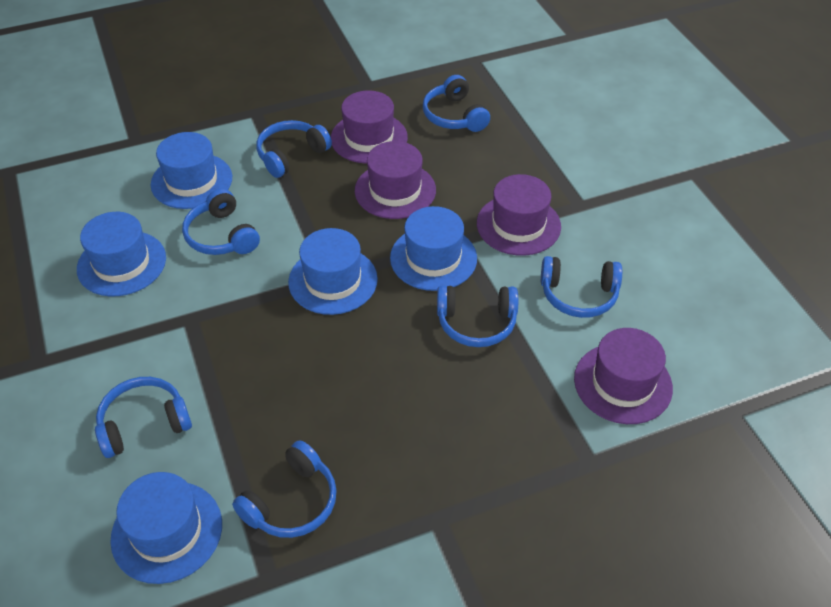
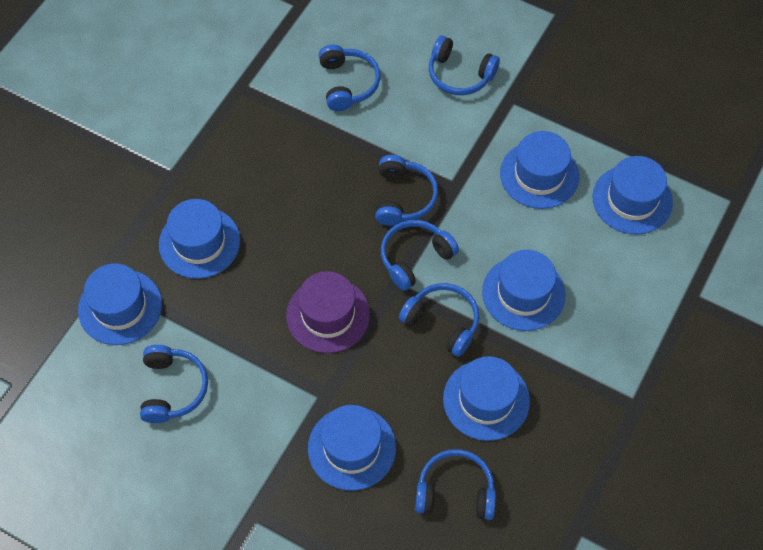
blue hat: 5 -> 7
purple hat: 4 -> 1

